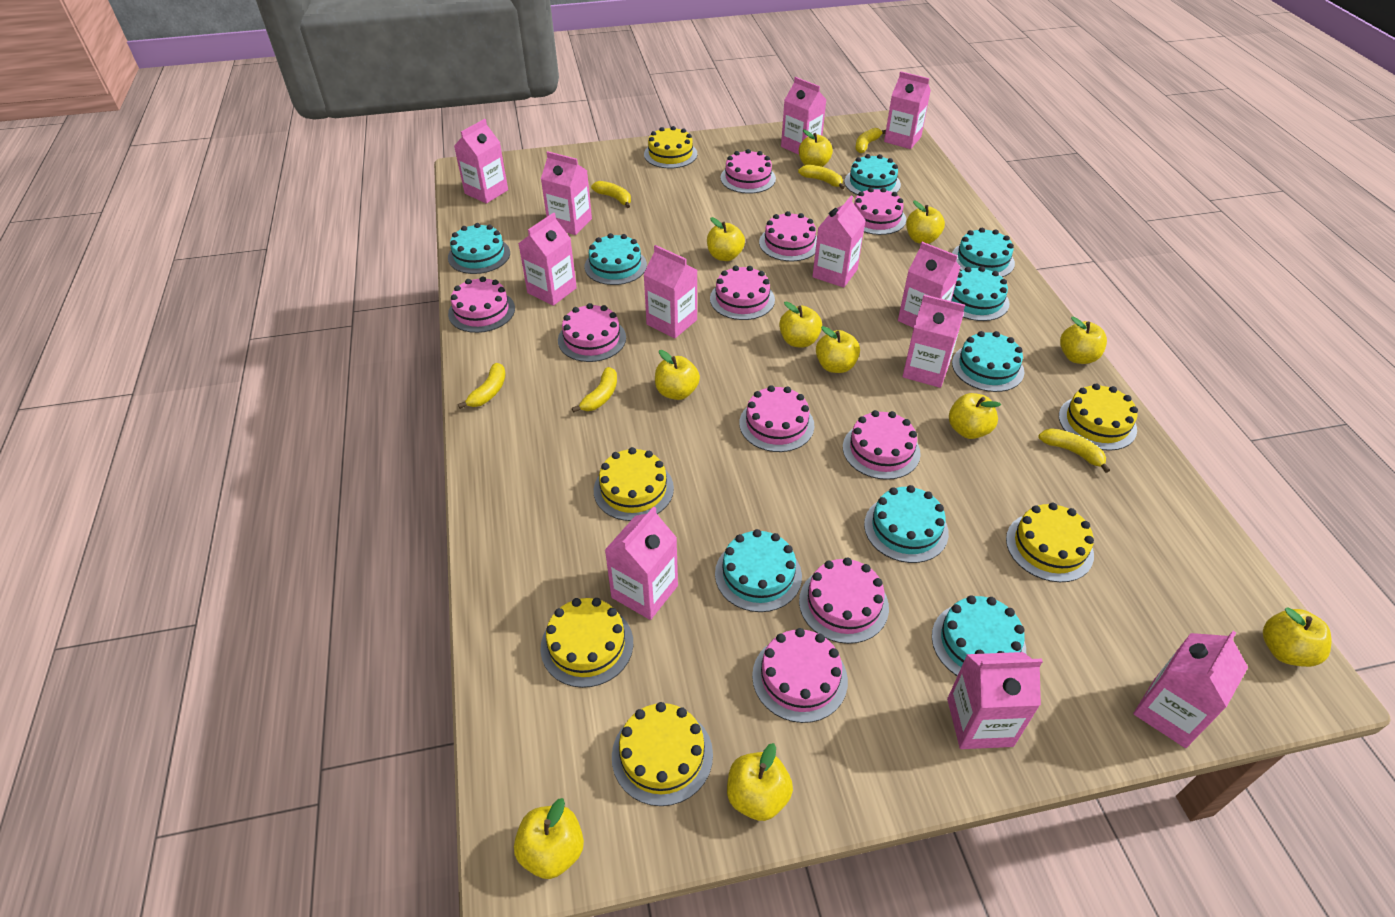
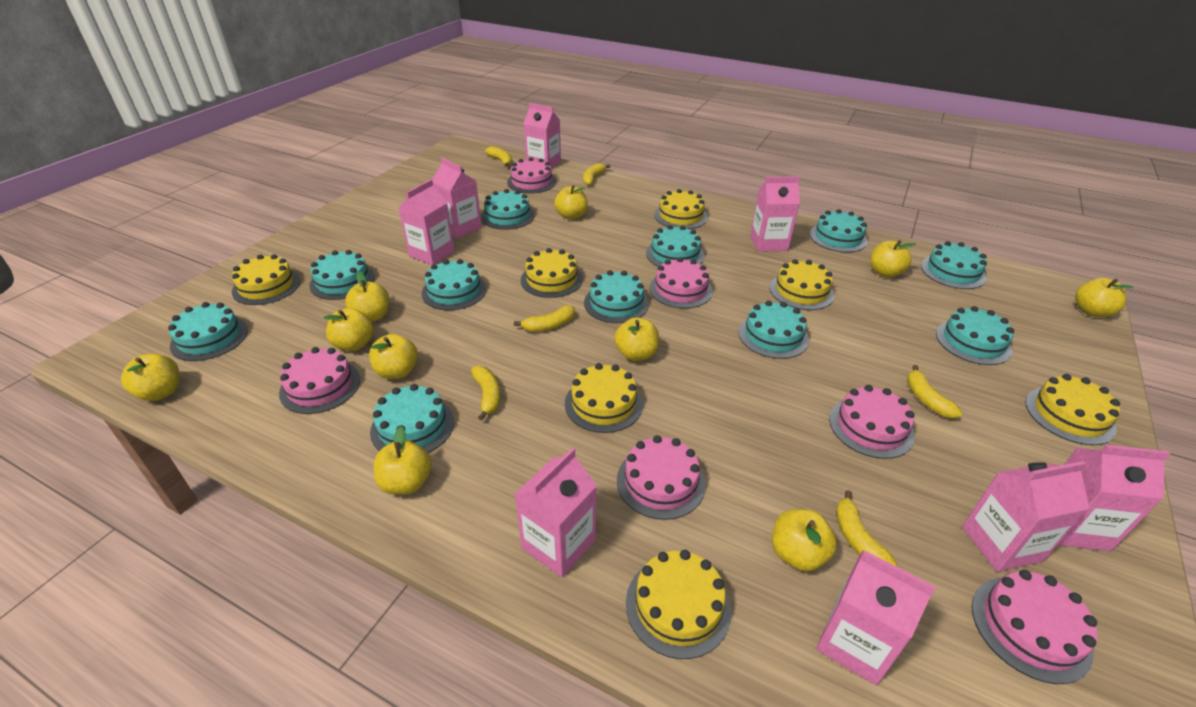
pink cake: 10 -> 6
pink carton: 12 -> 8
turquoise cake: 9 -> 11
yellow apple: 11 -> 10
yellow cake: 6 -> 7

